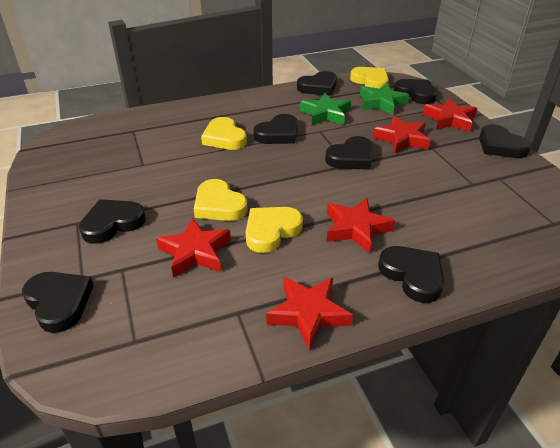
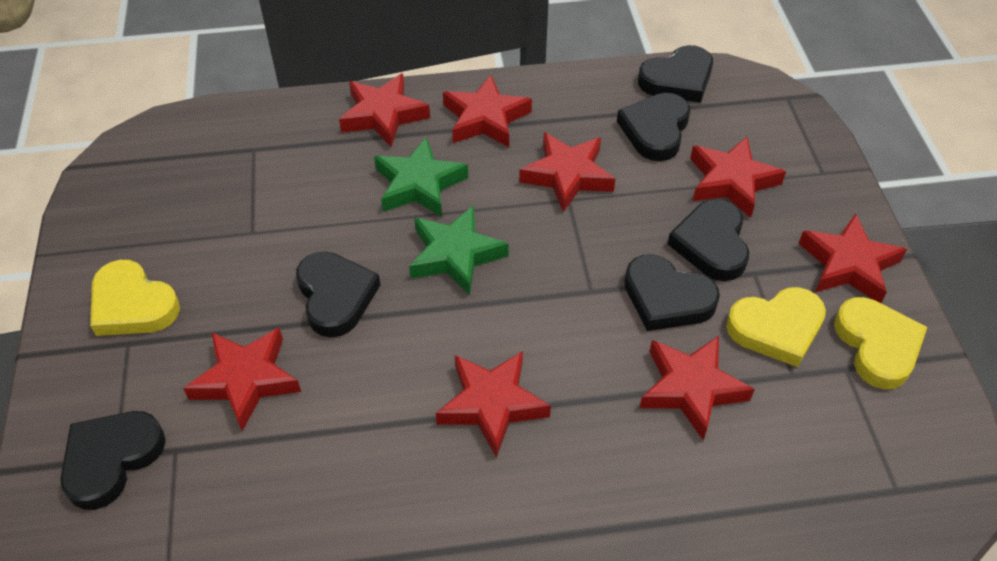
black heart: 8 -> 6
red star: 5 -> 8
yellow heart: 4 -> 3

